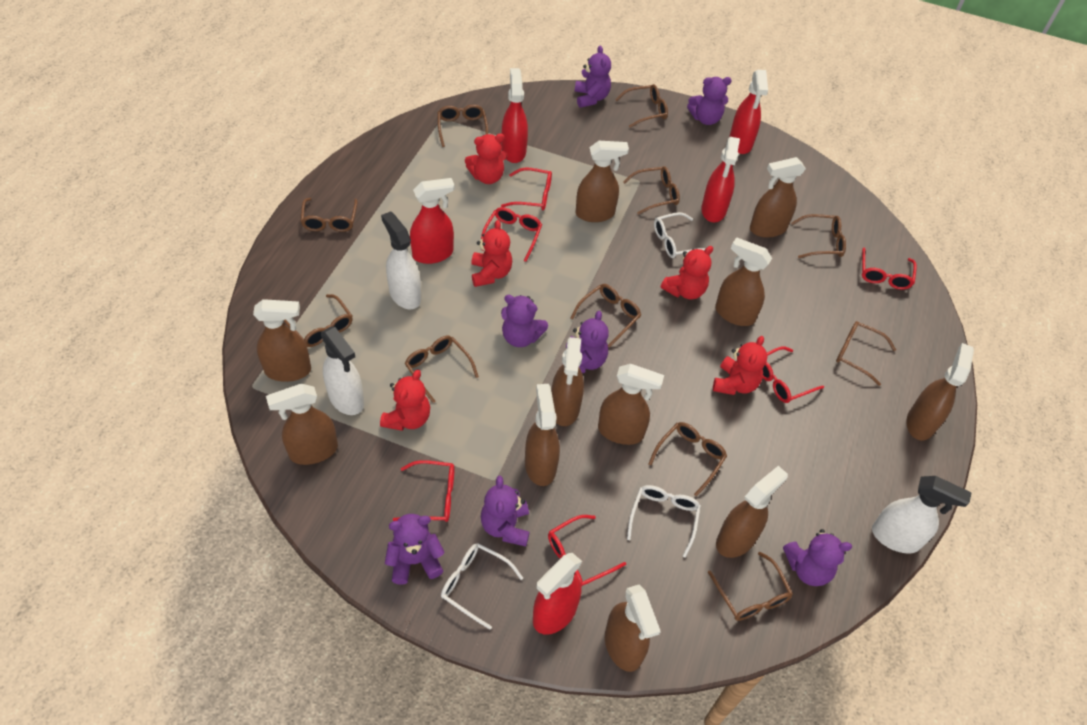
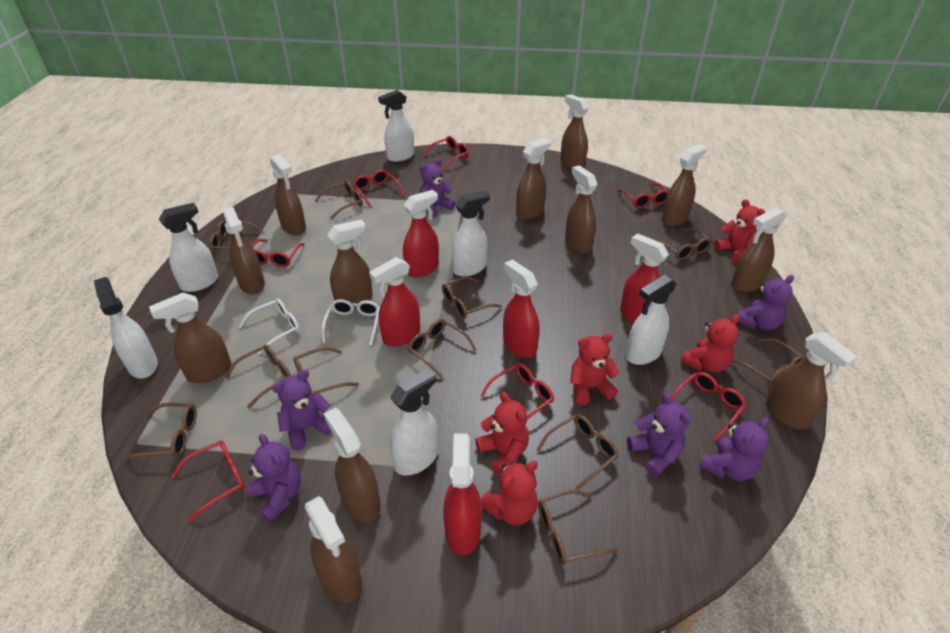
brown spray bottle: 11 -> 12
purple teddy bear: 7 -> 6
red glasses: 6 -> 7
white glasses: 3 -> 2
white spray bottle: 3 -> 6

